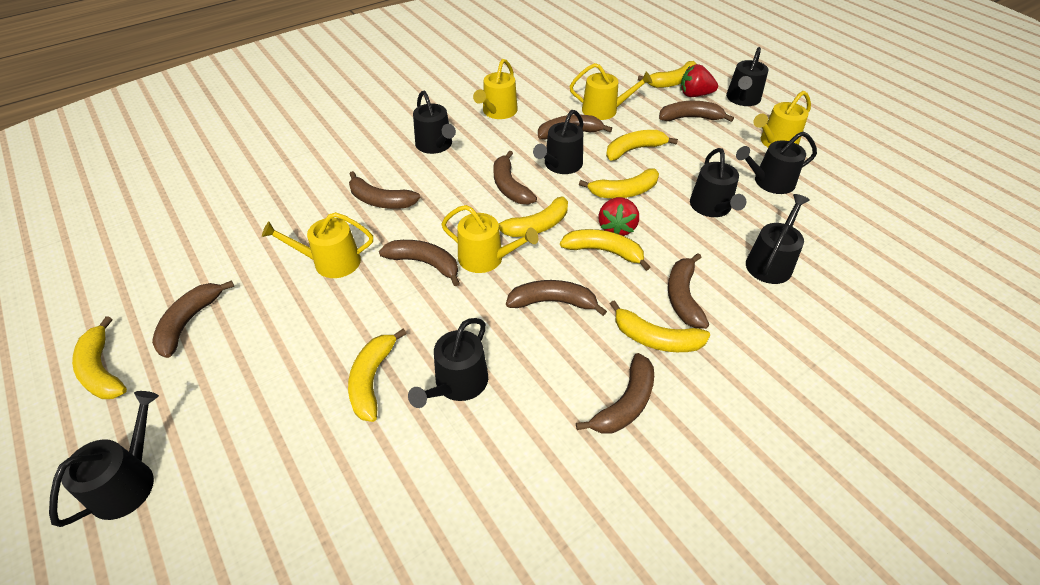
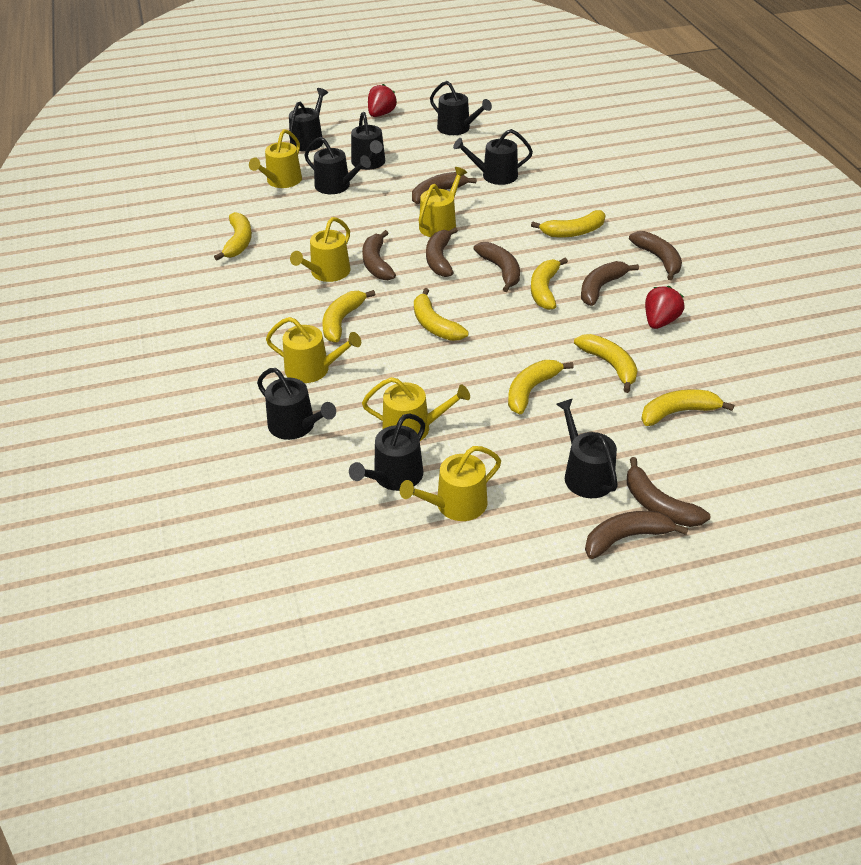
brown banana: 9 -> 8
yellow watering can: 5 -> 6

